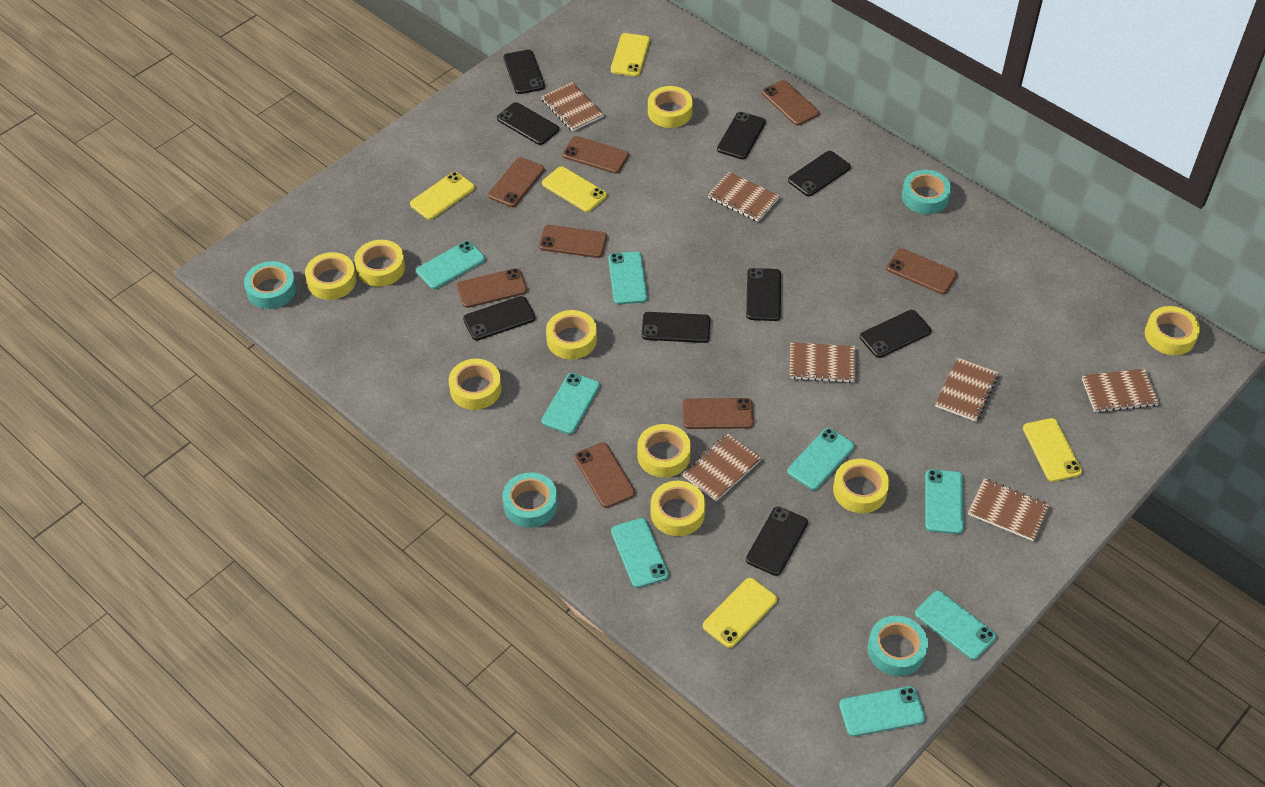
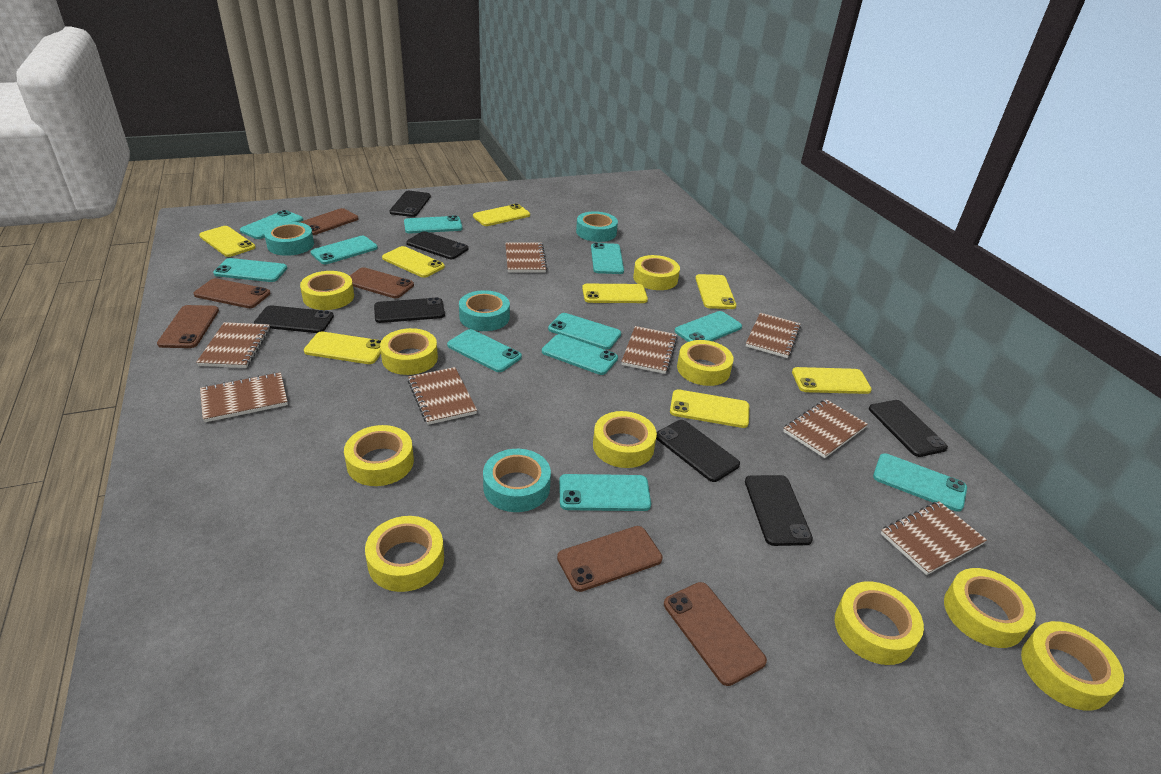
black phone: 9 -> 7
brown notebook: 7 -> 8
brown phone: 8 -> 6
turquoise phone: 8 -> 11
yellow phone: 5 -> 8
yellow tape: 9 -> 10

